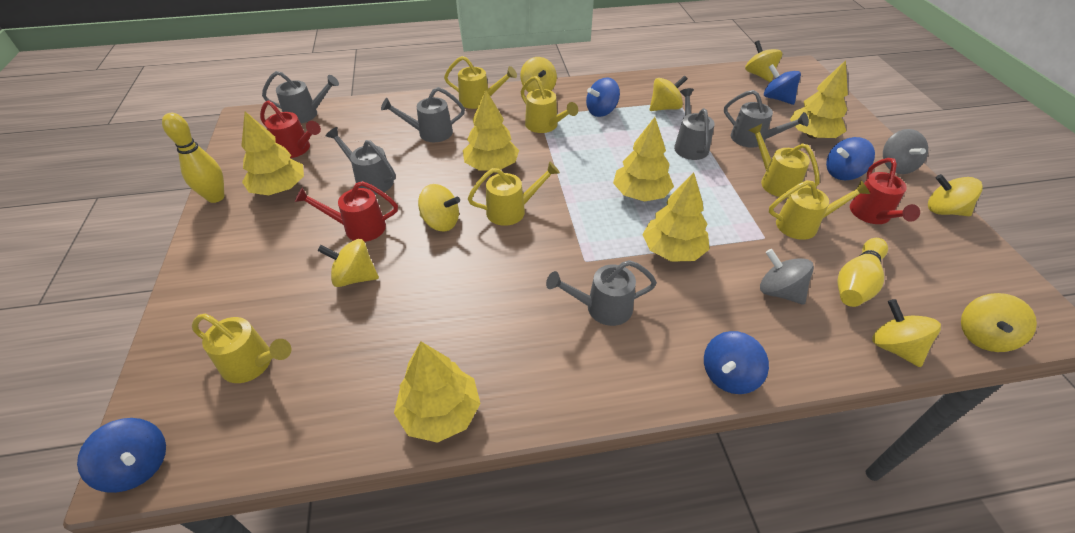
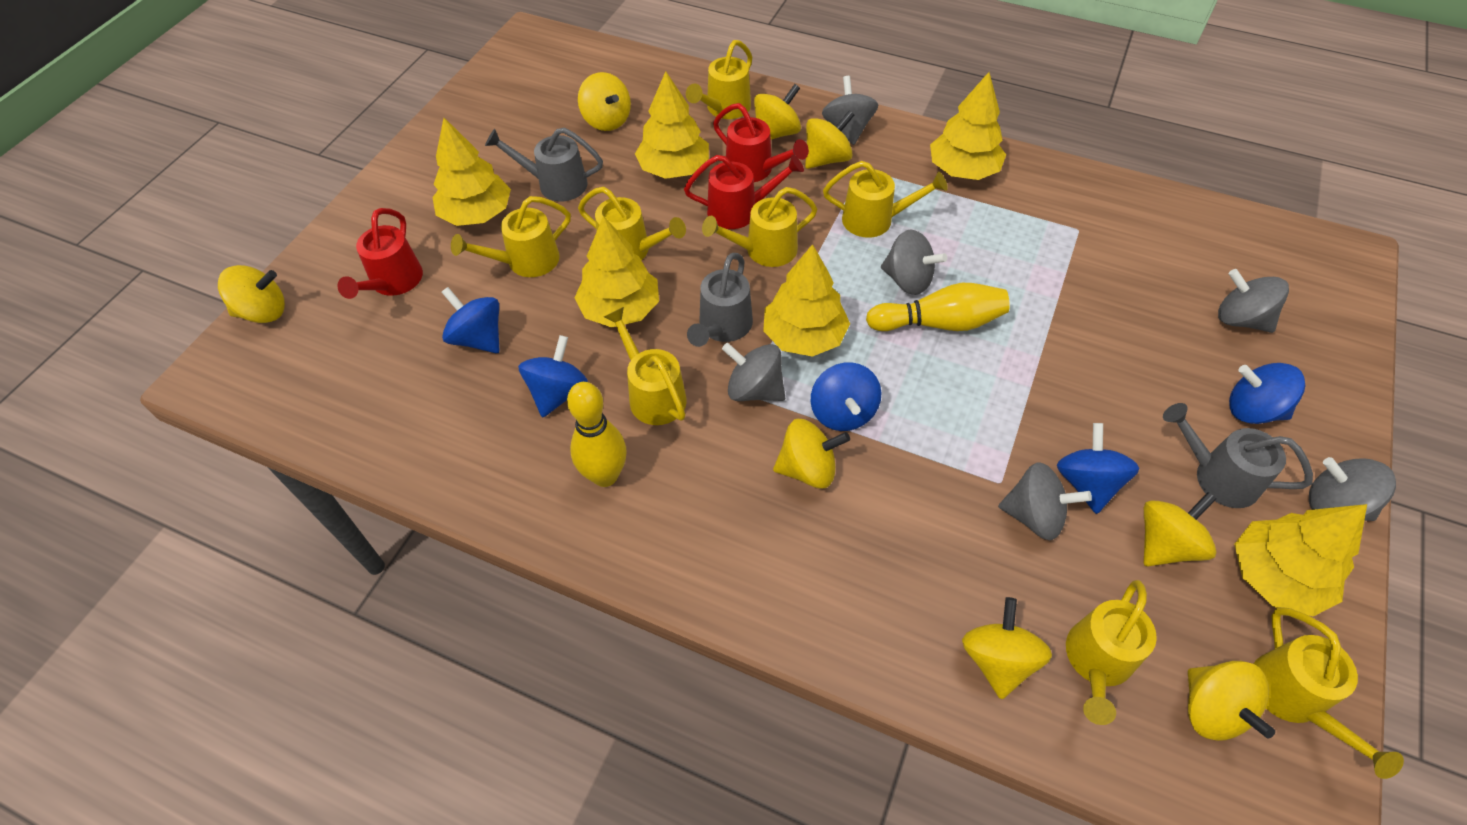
grey spinning top: 2 -> 6
grey watering can: 6 -> 3
yellow watering can: 6 -> 8

